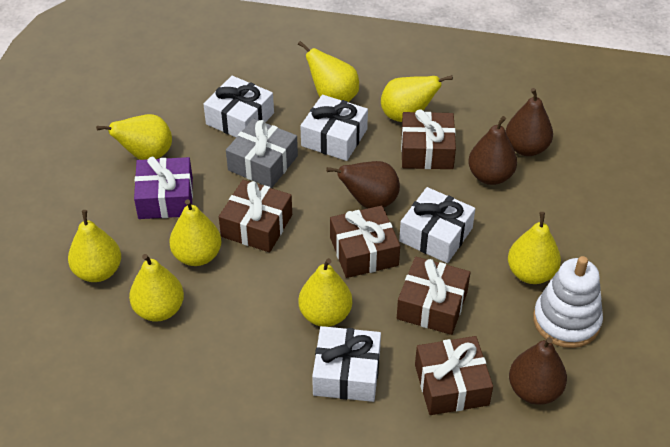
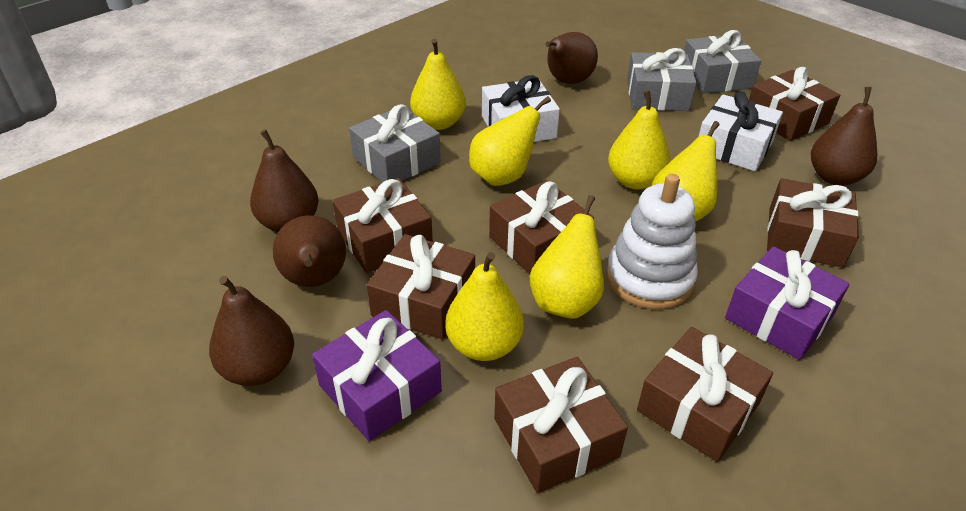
brown gift: 5 -> 7
brown pear: 4 -> 5
grey gift: 1 -> 3
purple gift: 1 -> 2
white gift: 4 -> 2
yellow pear: 8 -> 6

